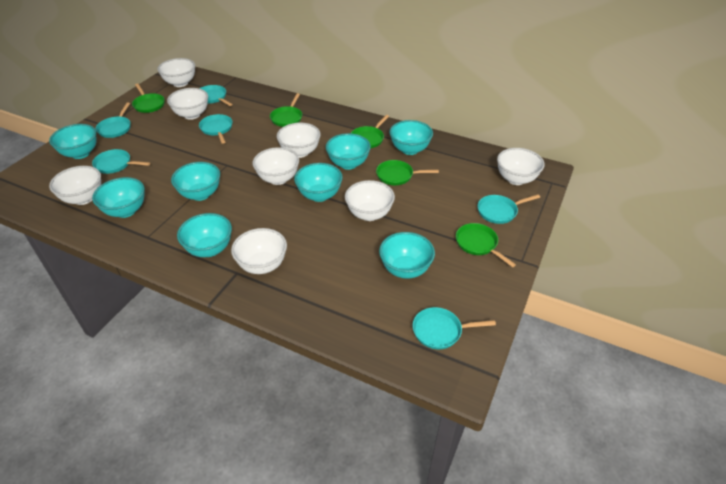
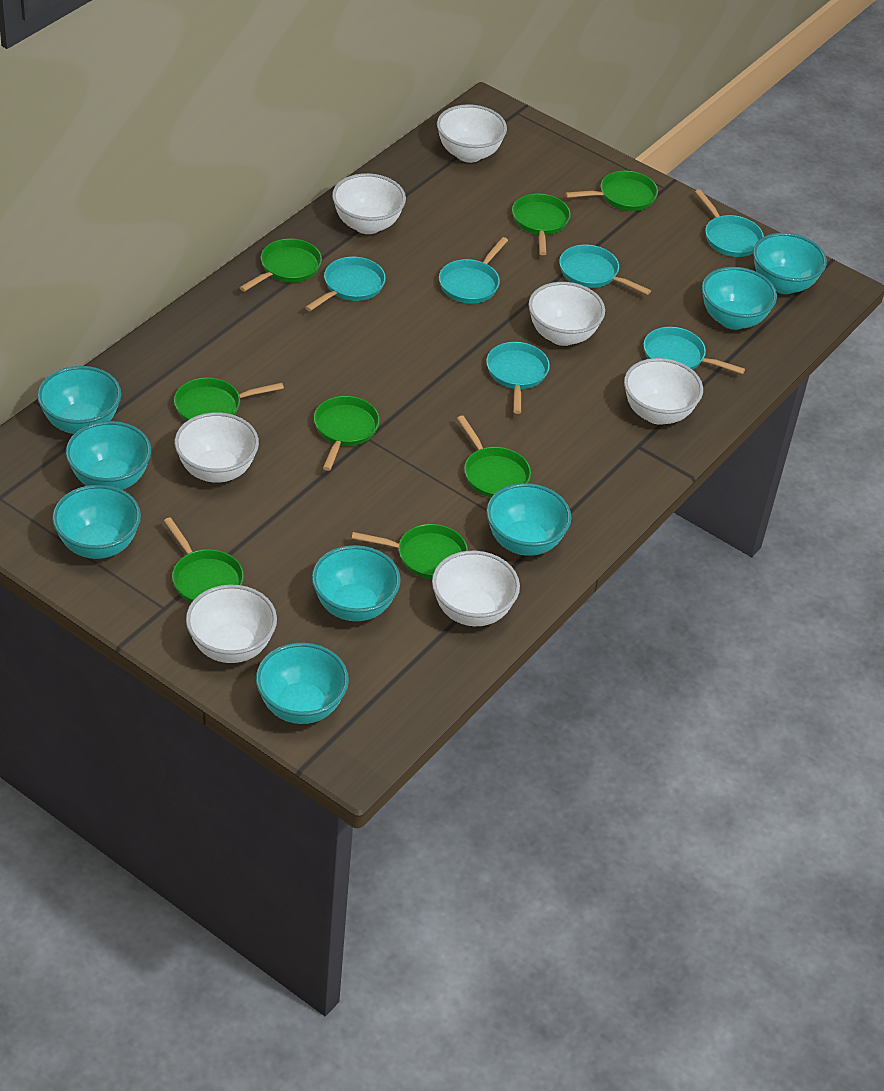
green pan: 5 -> 8
white bowl: 8 -> 7

